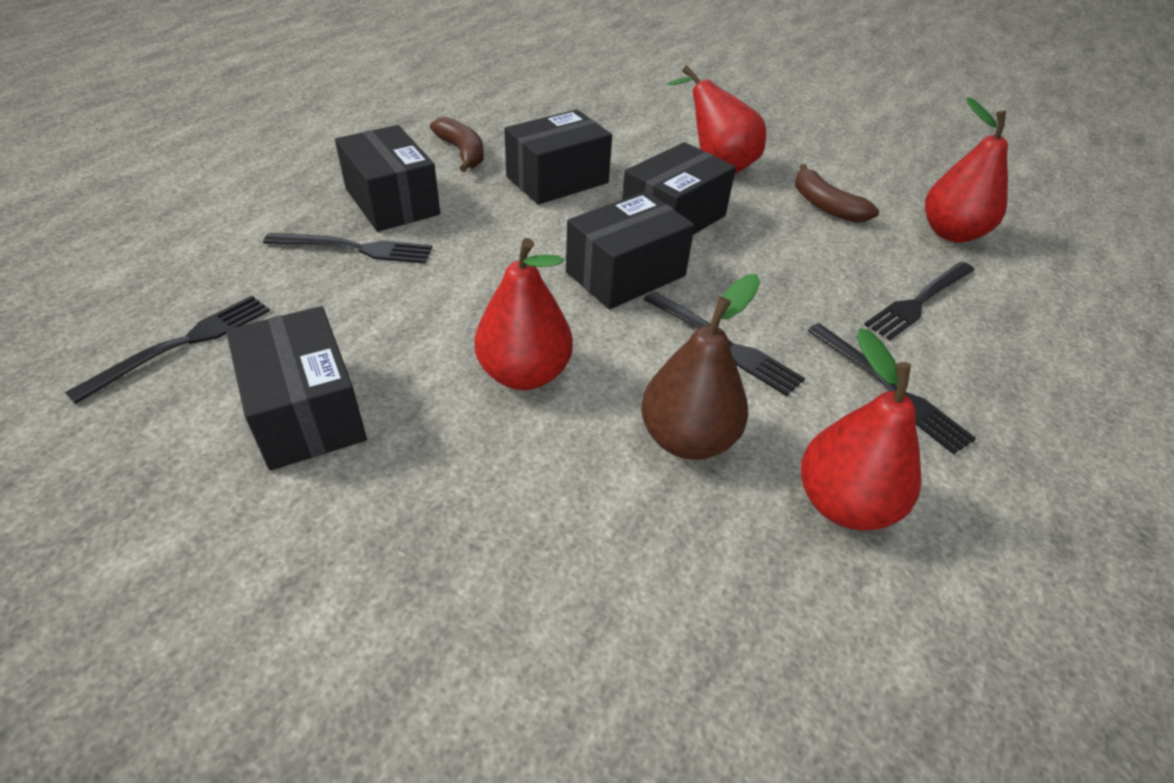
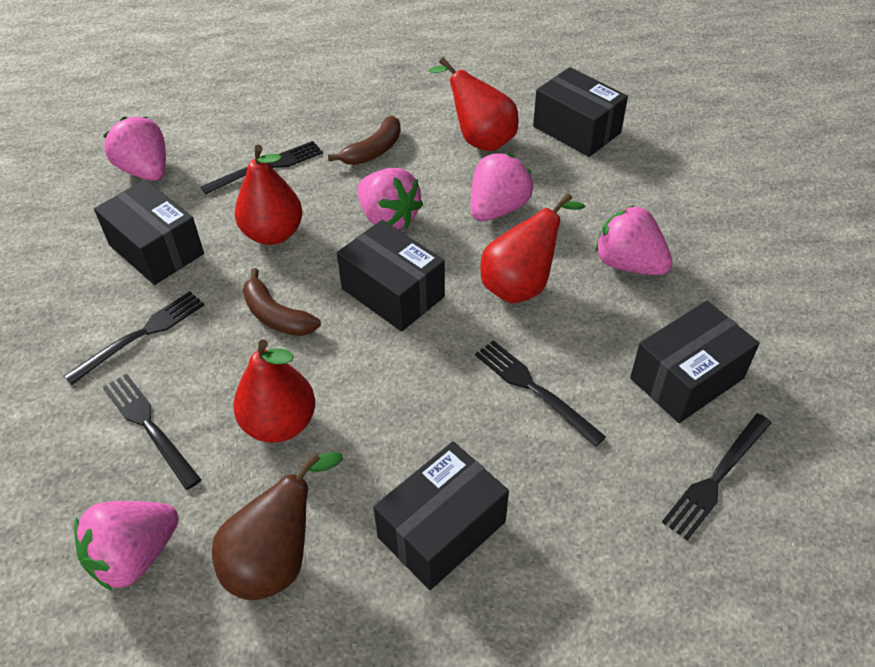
pink strawberry: 0 -> 5

